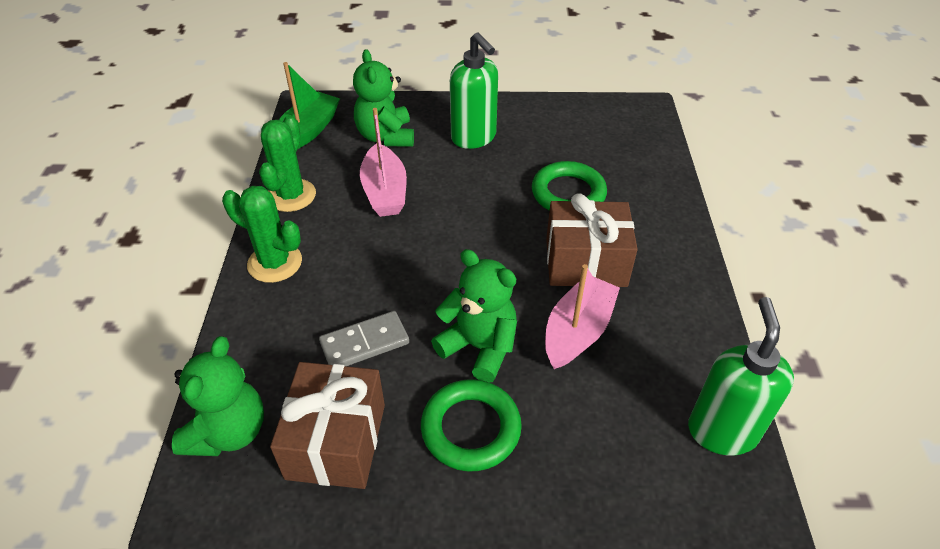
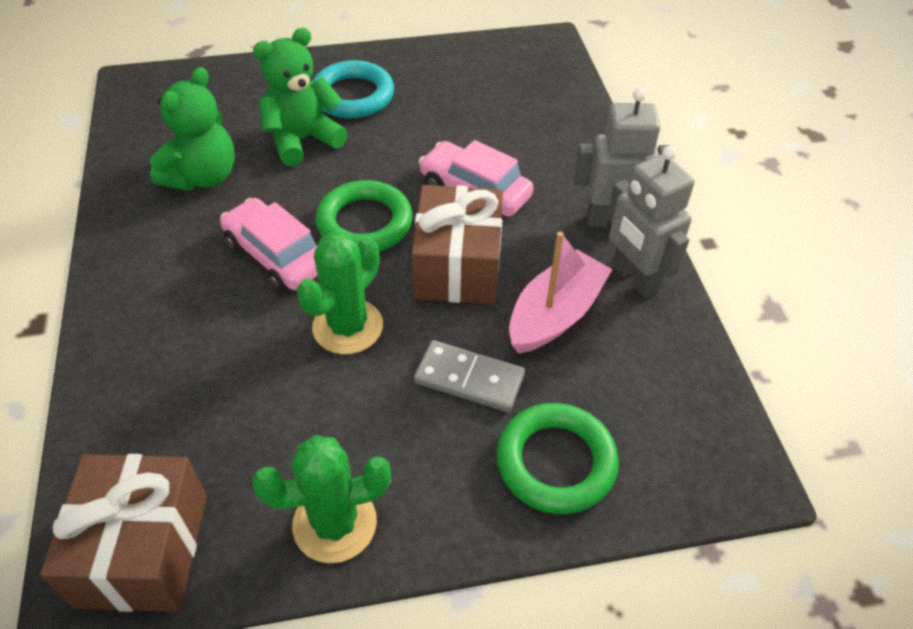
green boat: 1 -> 0
green soap dispenser: 2 -> 0
green teddy bear: 3 -> 2
grey robot: 0 -> 2
pink boat: 2 -> 1
pink car: 0 -> 2
turquoise ring: 0 -> 1

